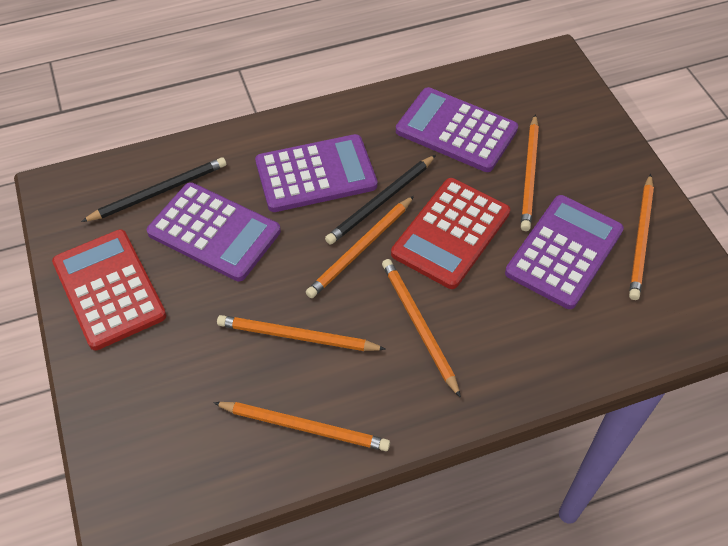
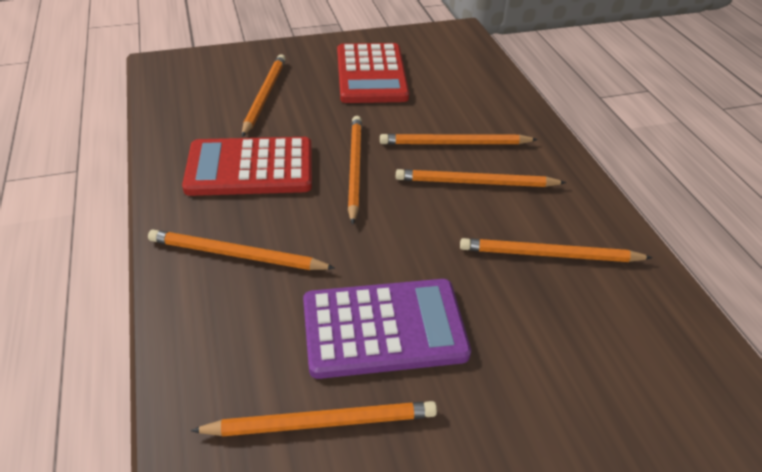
black pencil: 2 -> 0
orange pencil: 6 -> 7
purple calculator: 4 -> 1

